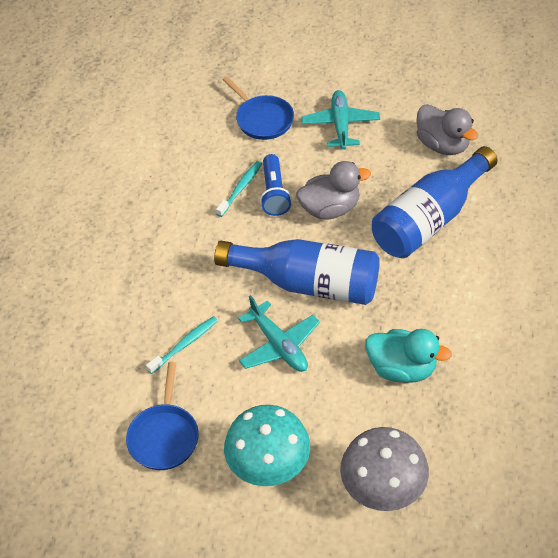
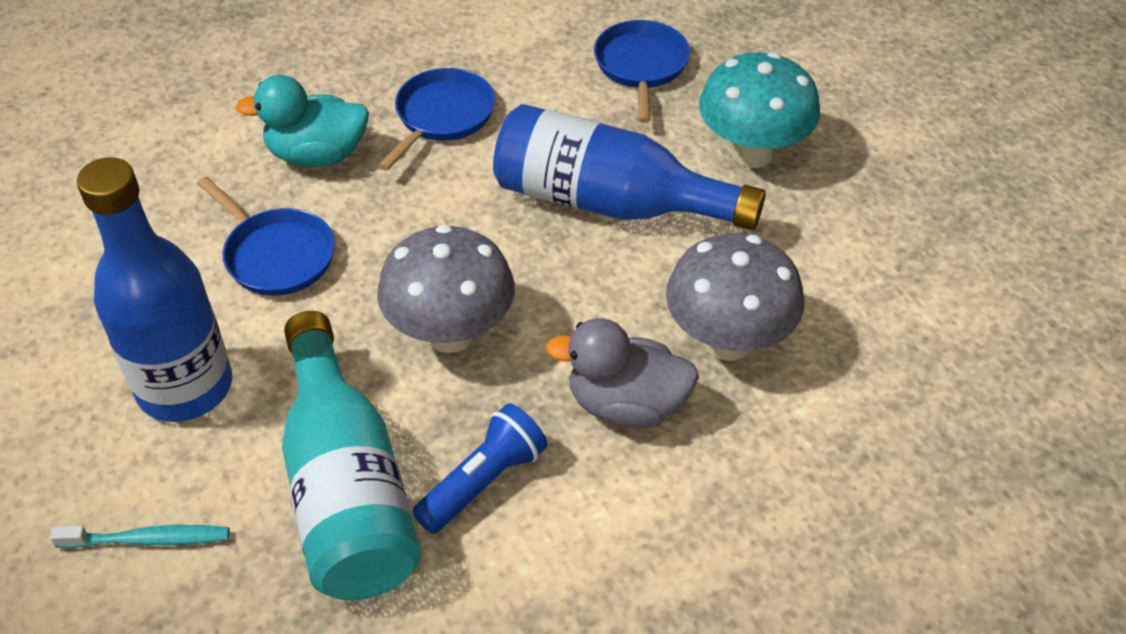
blue pan: 2 -> 3
grey duck: 2 -> 1
grey mushroom: 1 -> 2
turquoise bottle: 0 -> 1
turquoise plane: 2 -> 0
turquoise toothbrush: 2 -> 1

